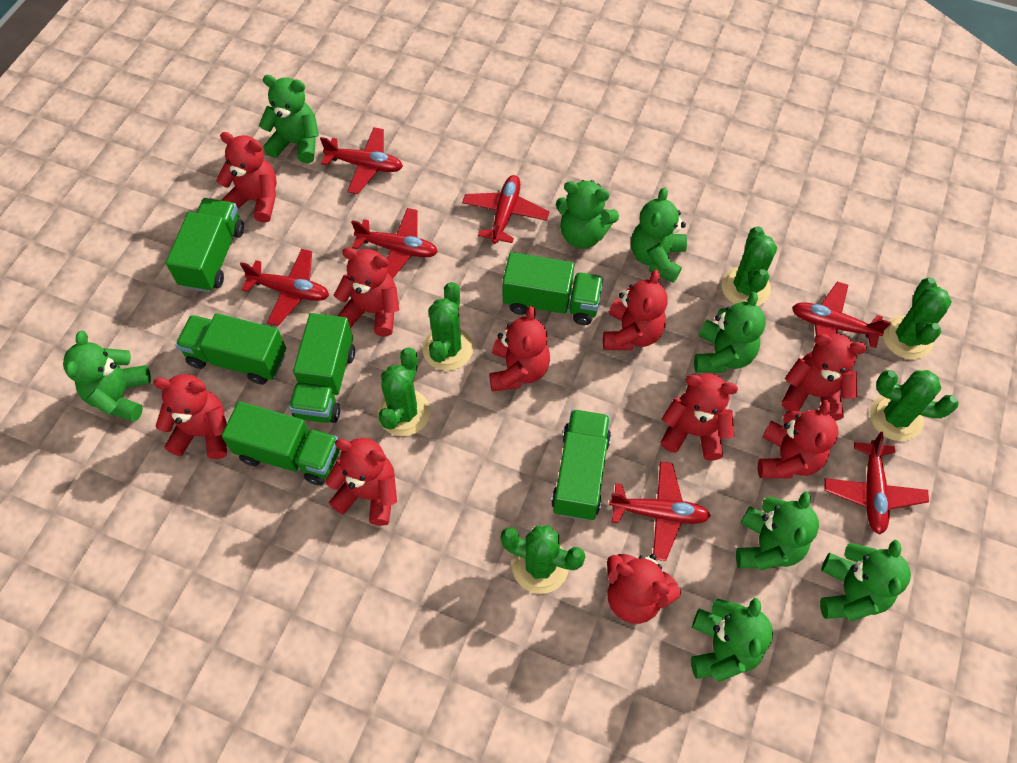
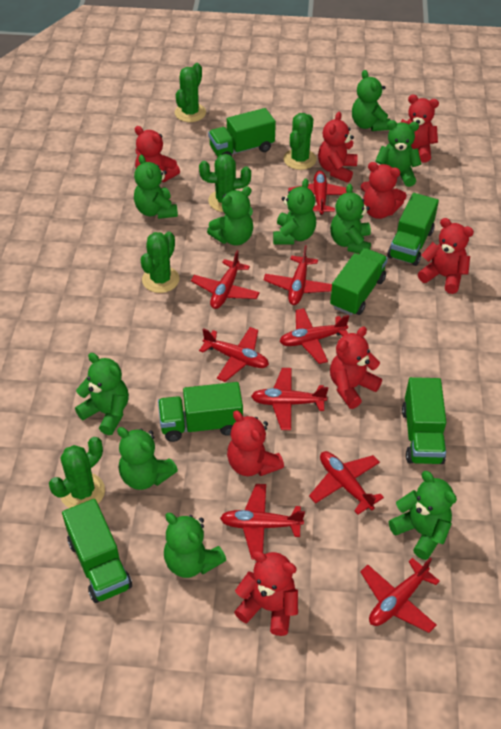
green cactus: 6 -> 5
green teddy bear: 8 -> 10
red plane: 7 -> 9
red teddy bear: 10 -> 8

